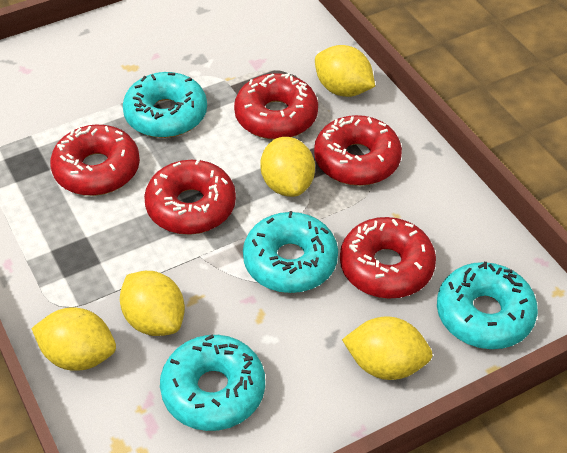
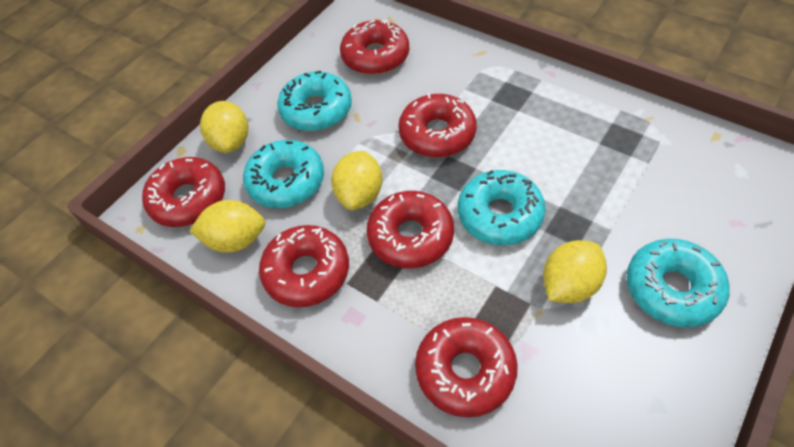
red donut: 5 -> 6
yellow lemon: 5 -> 4

